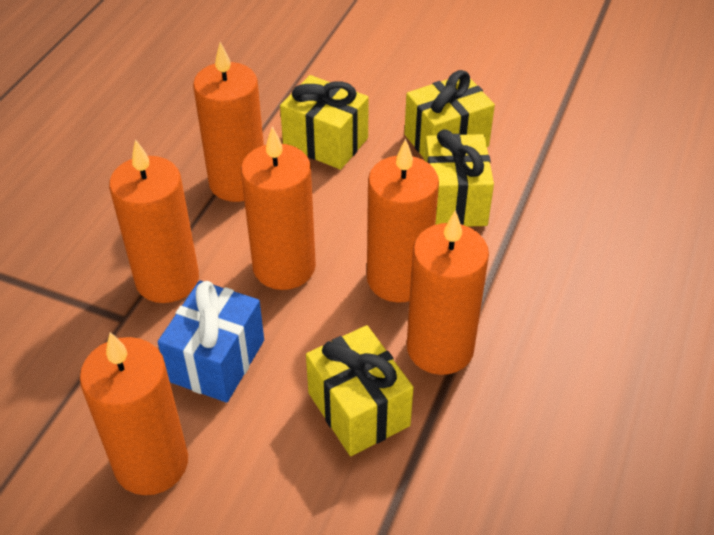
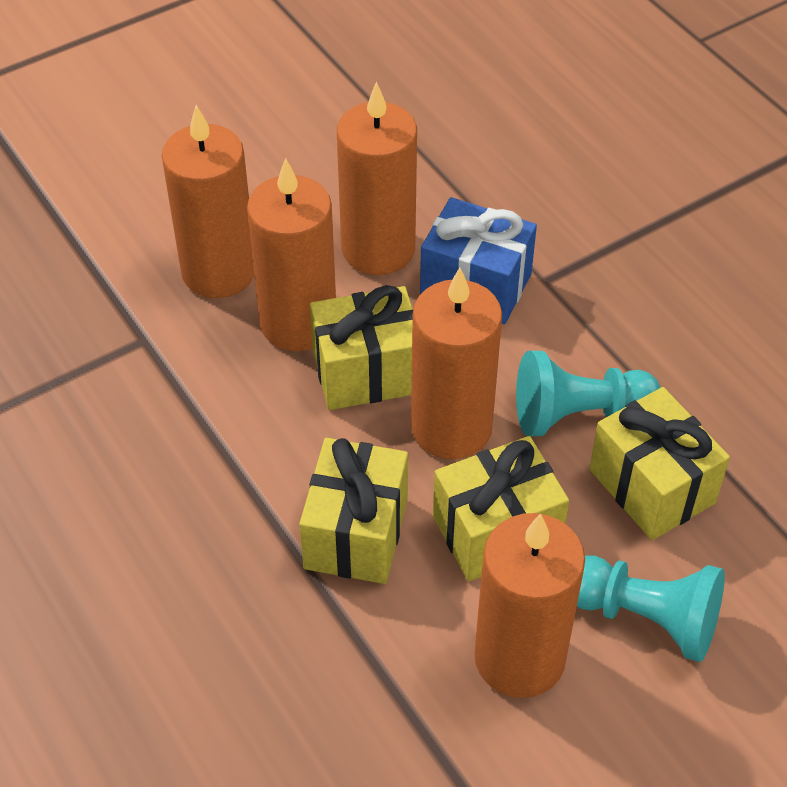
orange candle: 6 -> 5
turquoise pawn: 0 -> 2

